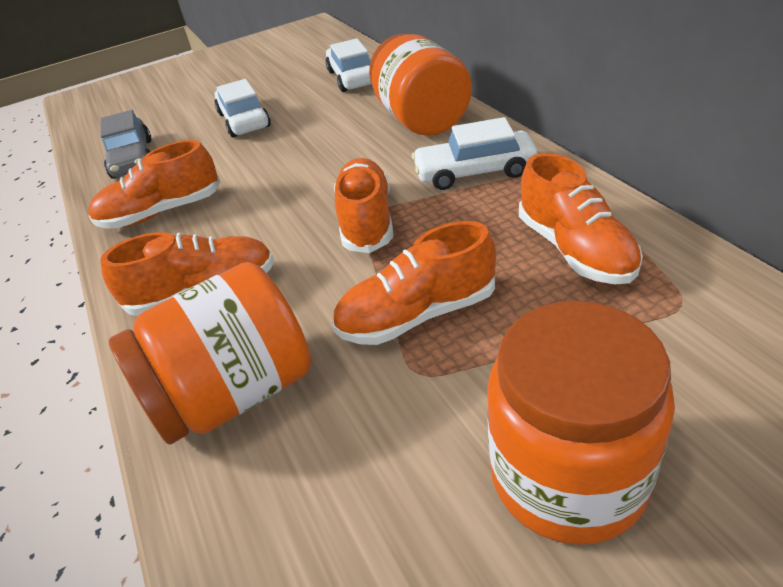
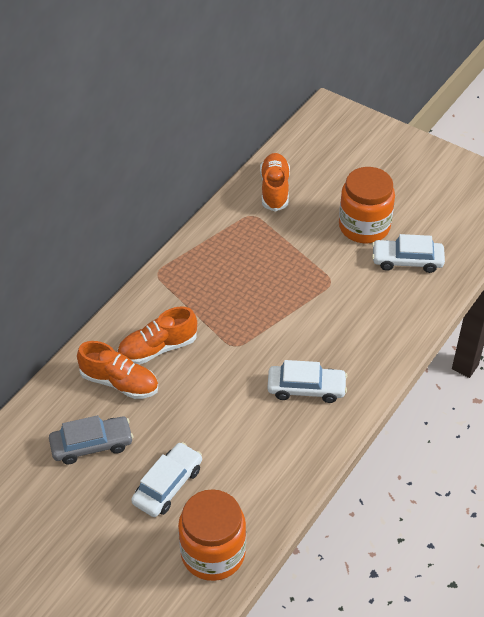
orange jar: 3 -> 2
orange shoe: 5 -> 3

